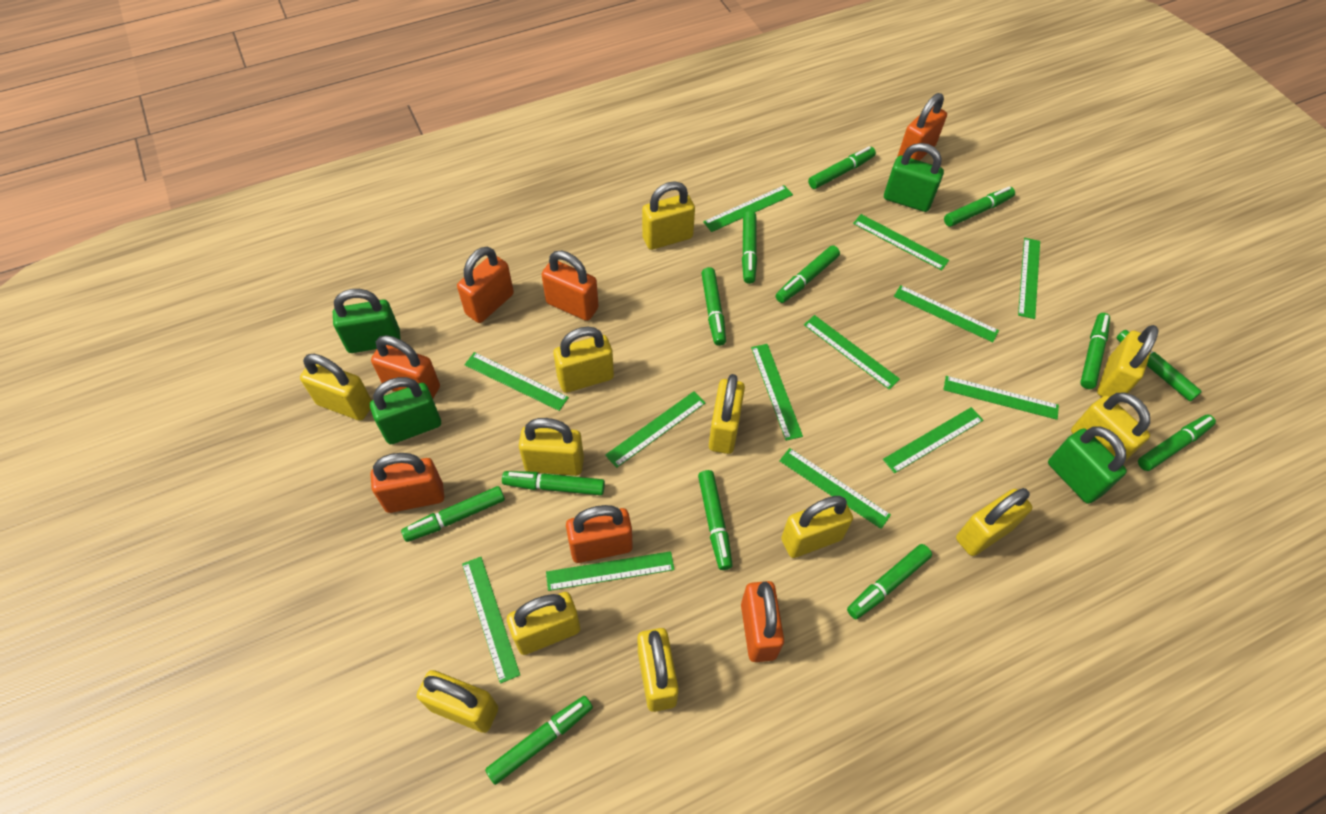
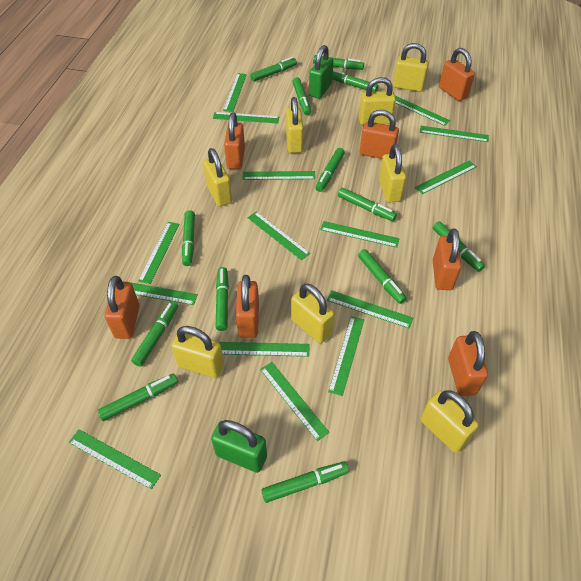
green padlock: 4 -> 2
green ruler: 13 -> 15
yellow padlock: 12 -> 8

